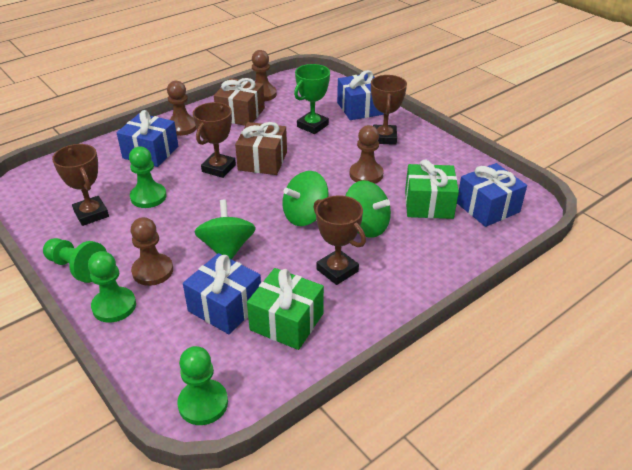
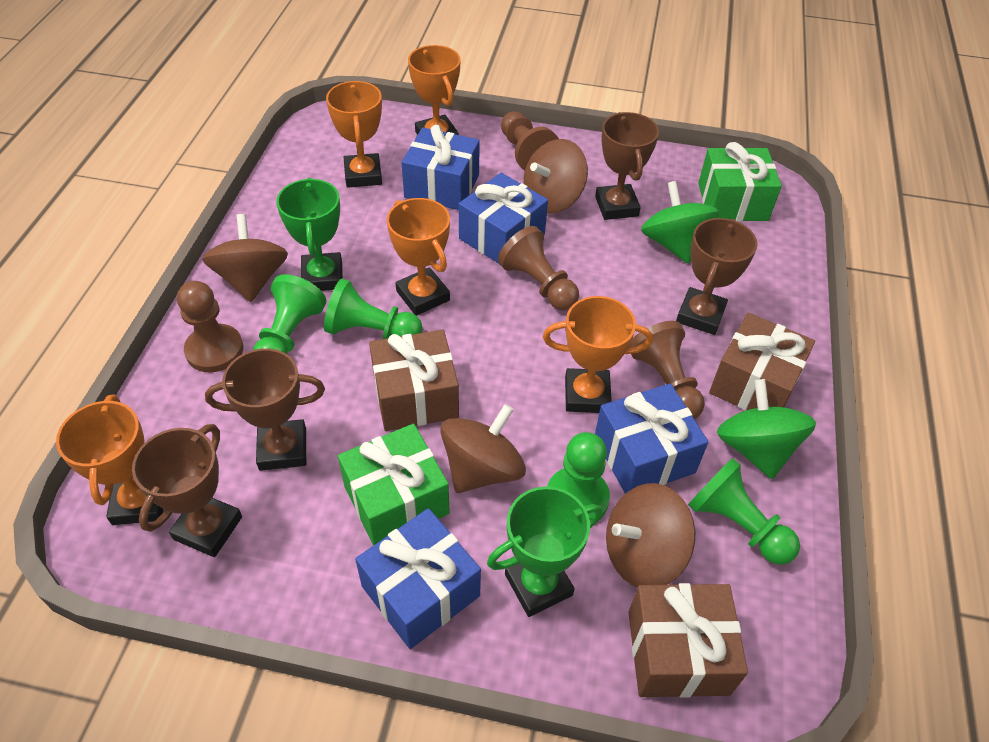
brown gift: 2 -> 3
brown spinning top: 0 -> 4
green spinning top: 3 -> 2
green trophy: 1 -> 2
orange trophy: 0 -> 5

